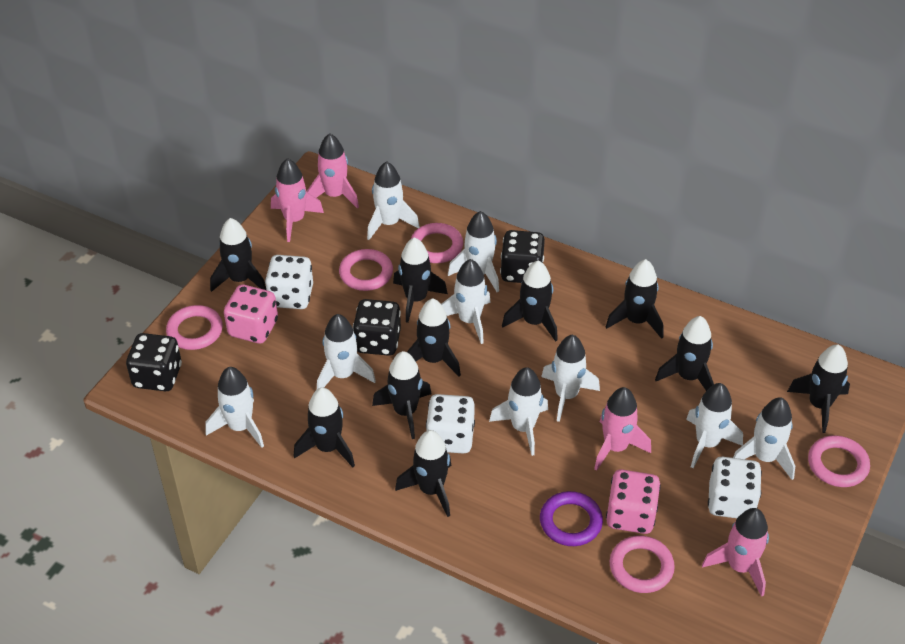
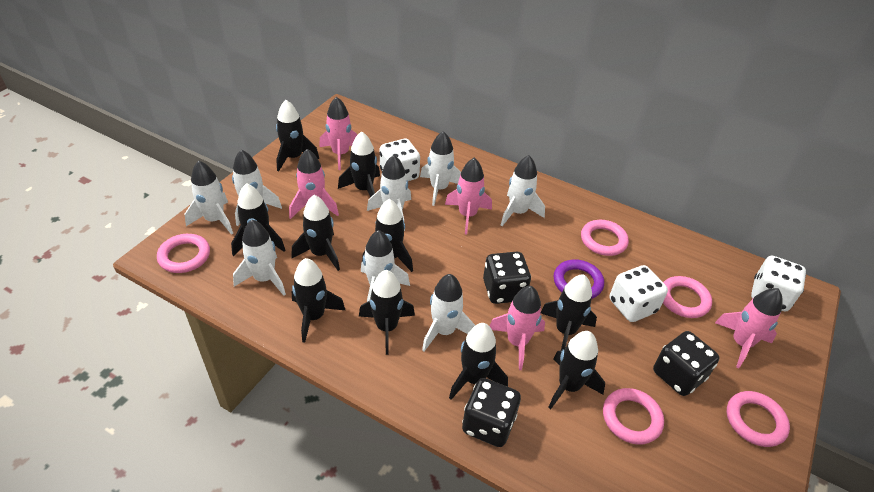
pink dice: 2 -> 0
pink rocket: 4 -> 5
white rocket: 9 -> 8

